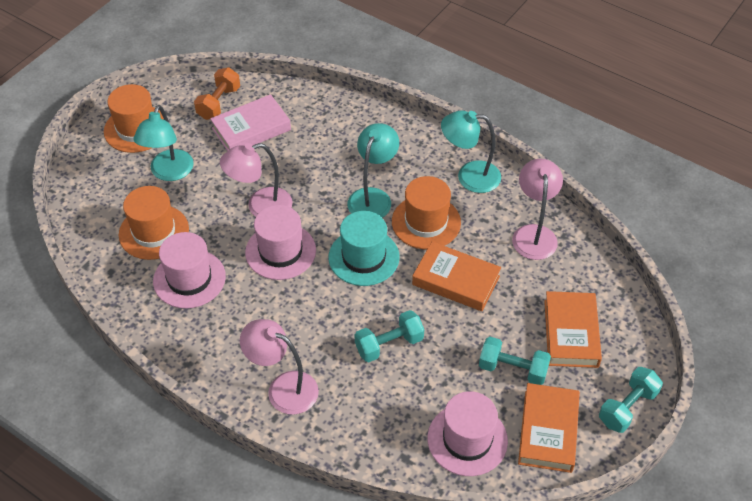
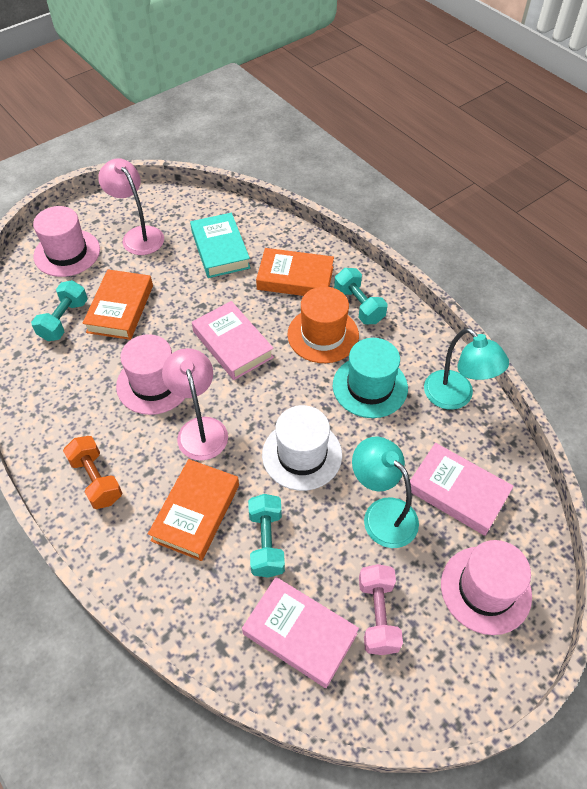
orange hat: 3 -> 1
pink book: 1 -> 3
pink dumbbell: 0 -> 1
pink lamp: 3 -> 2
turquoise book: 0 -> 1
turquoise lamp: 3 -> 2
white hat: 0 -> 1

